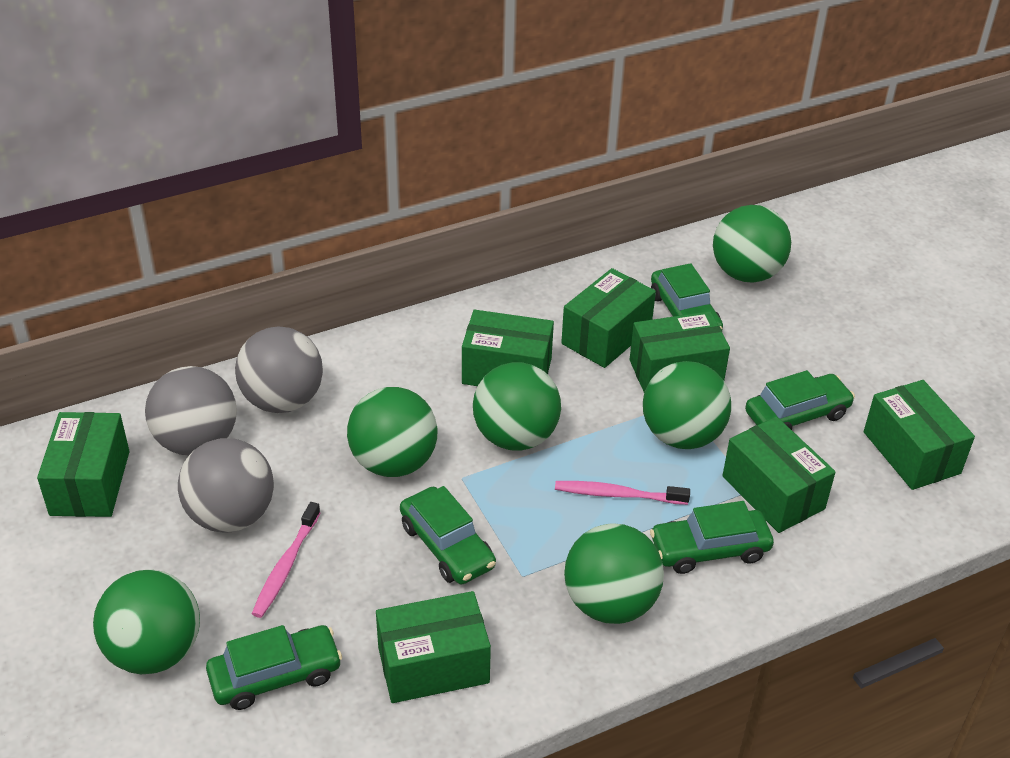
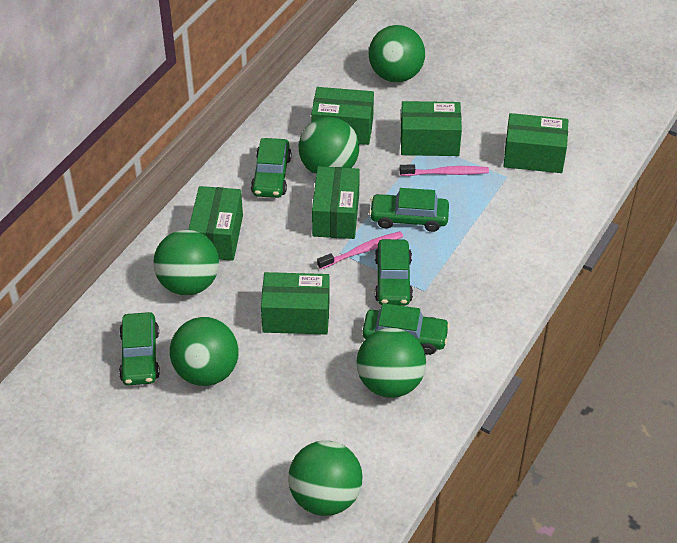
green box: 7 -> 6
grey ball: 3 -> 0

